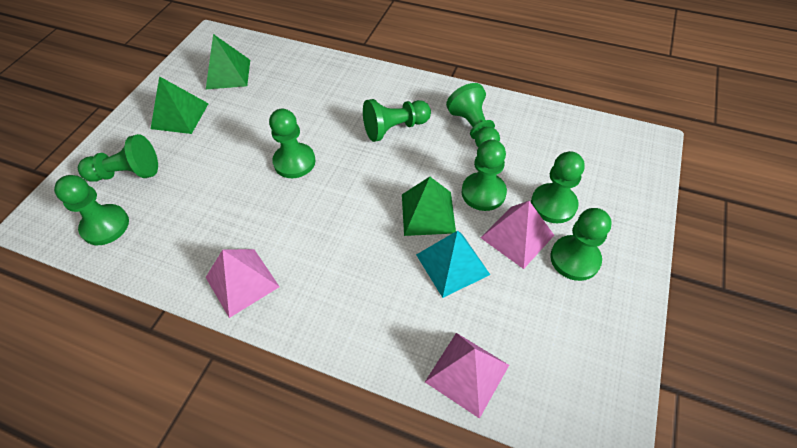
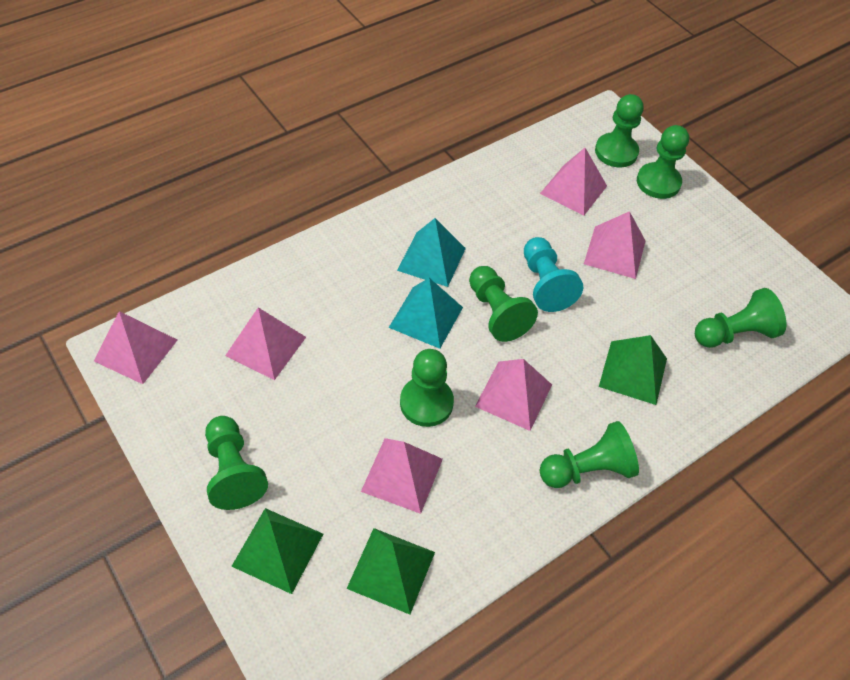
green pawn: 8 -> 7
pink pyramid: 3 -> 6
turquoise pawn: 0 -> 1
turquoise pyramid: 1 -> 2

